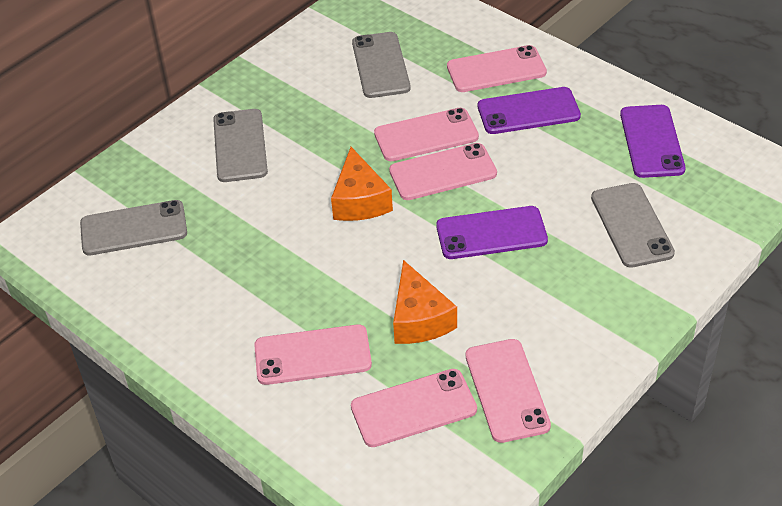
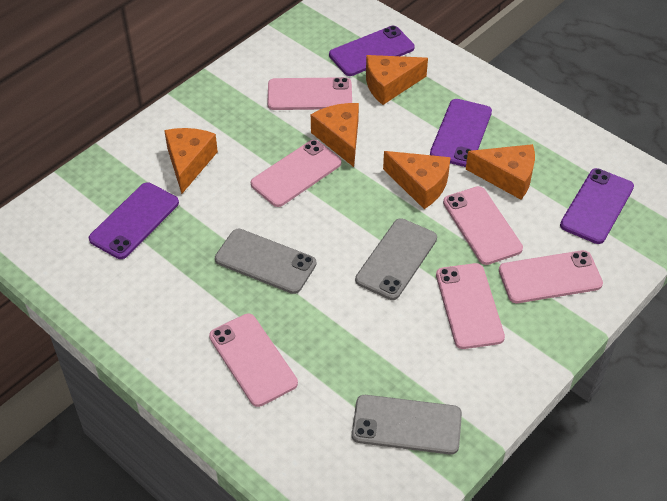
grey phone: 4 -> 3
orange cheese: 2 -> 5
purple phone: 3 -> 4

